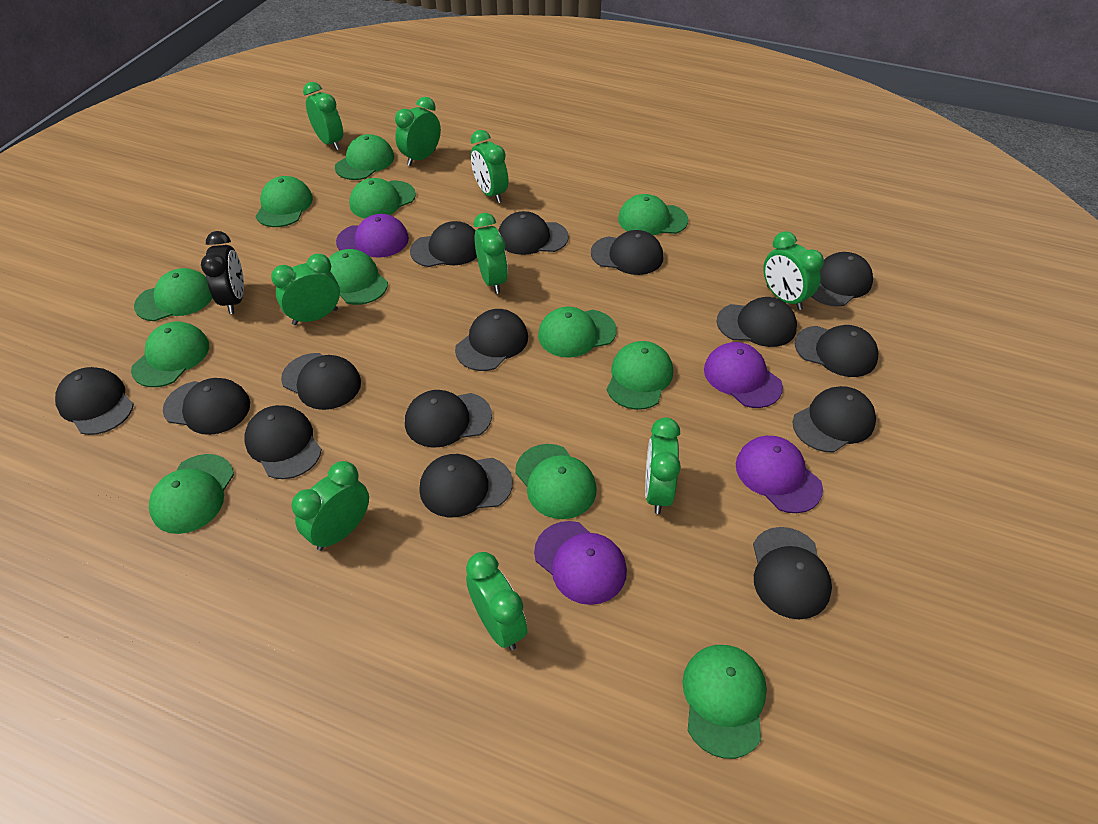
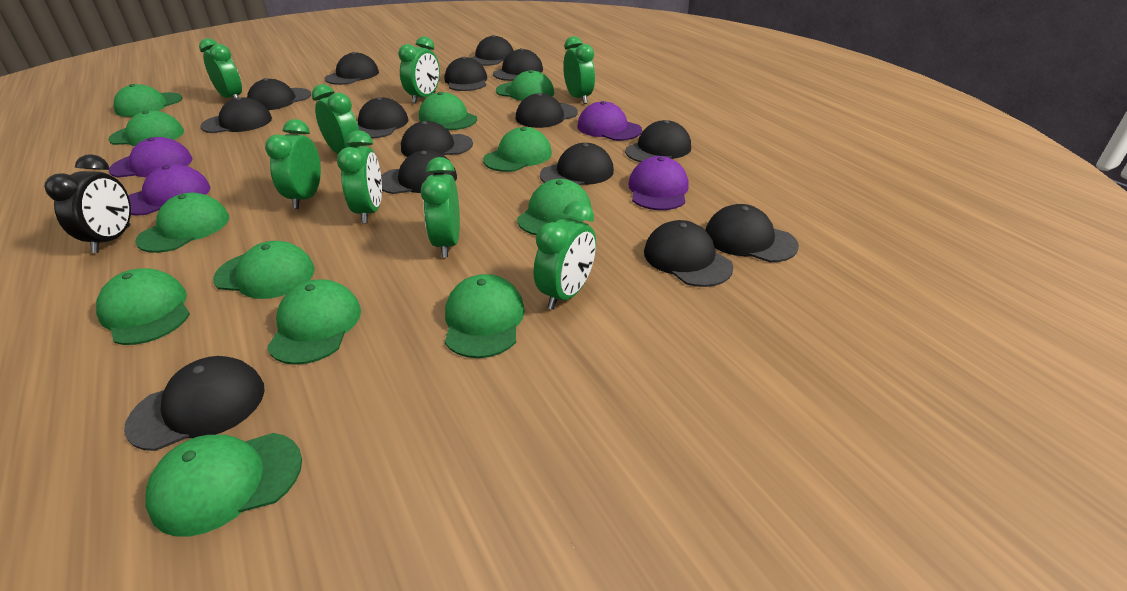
green clock: 9 -> 8

